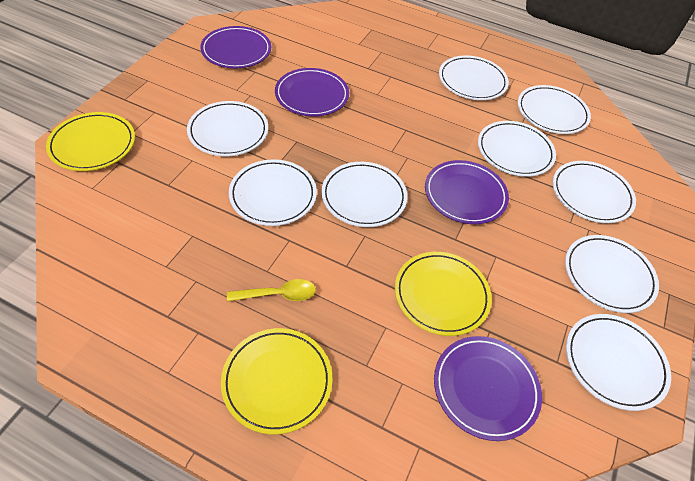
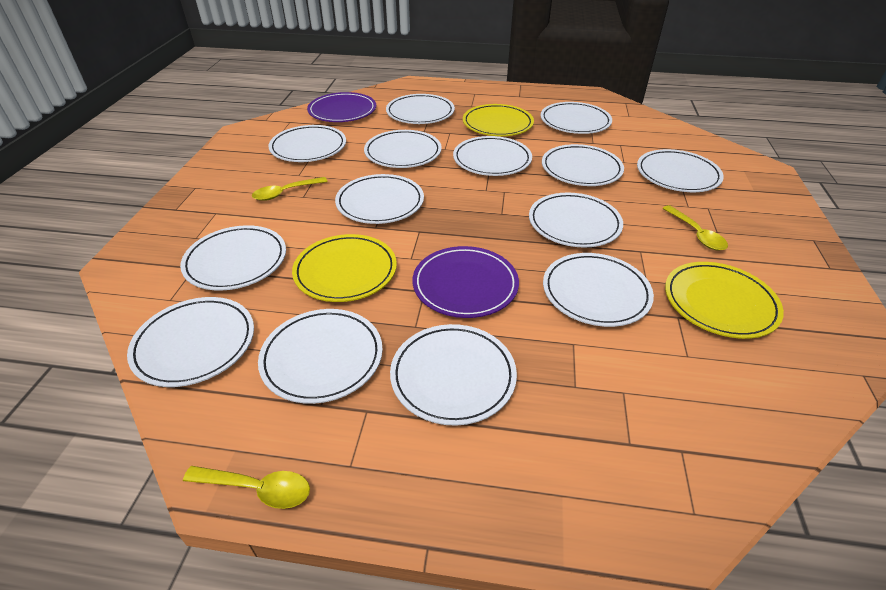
purple plate: 4 -> 2
white plate: 9 -> 14
yellow spoon: 1 -> 3

